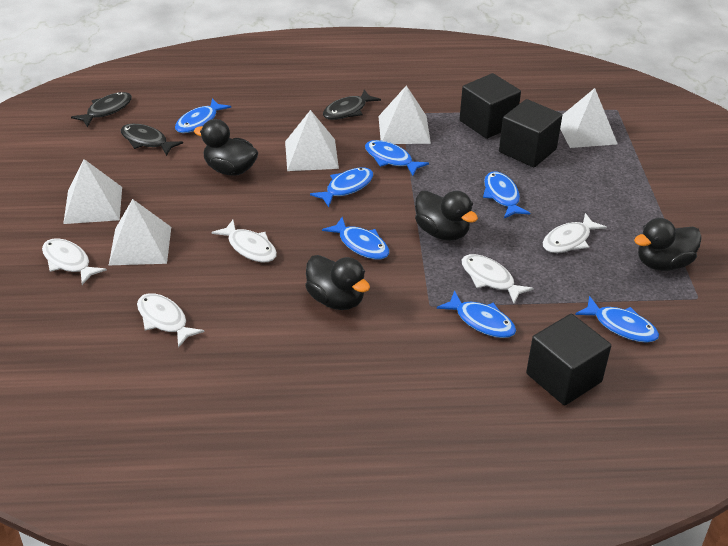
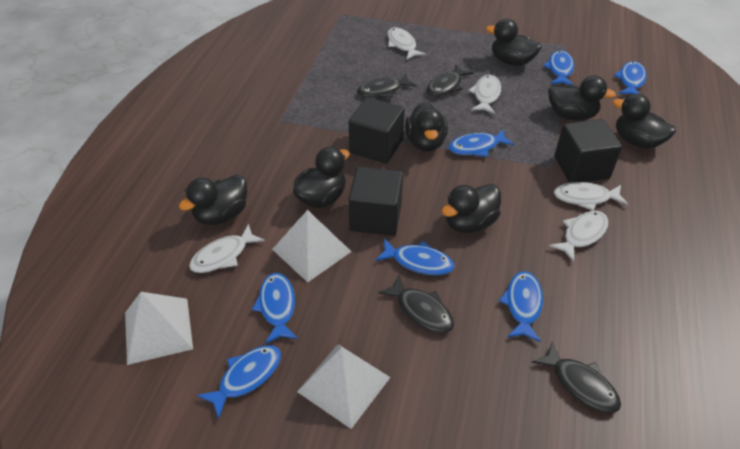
black duck: 4 -> 7
black fish: 3 -> 4
white pyramid: 5 -> 3

